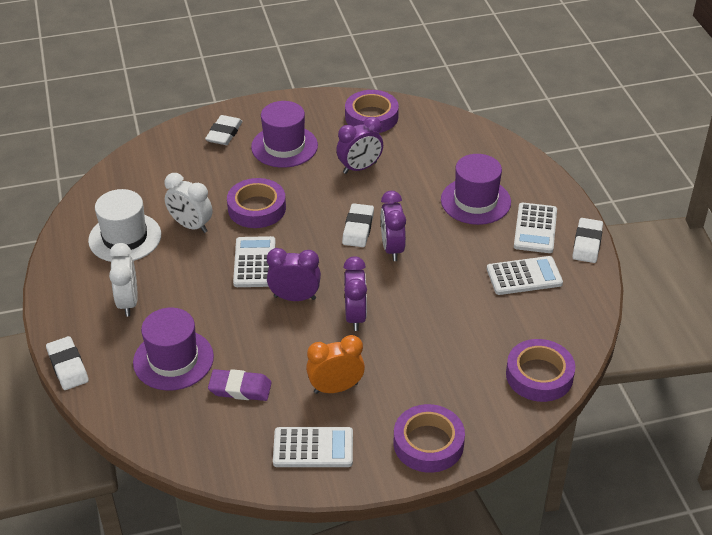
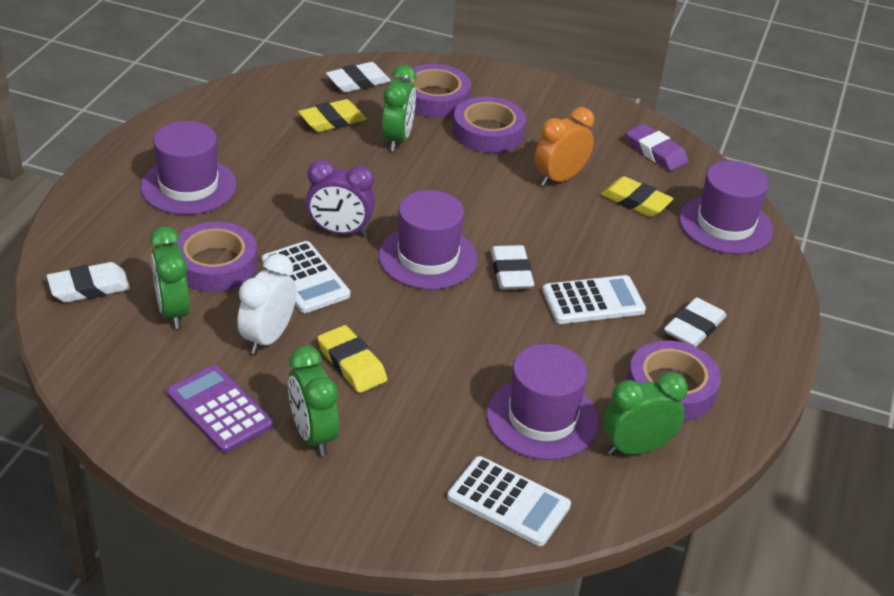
green clock: 0 -> 4
purple calculator: 0 -> 1
purple clock: 4 -> 1
purple hat: 3 -> 4
white calculator: 4 -> 3
white clock: 2 -> 1
white hat: 1 -> 0
yellow eraser: 0 -> 3

